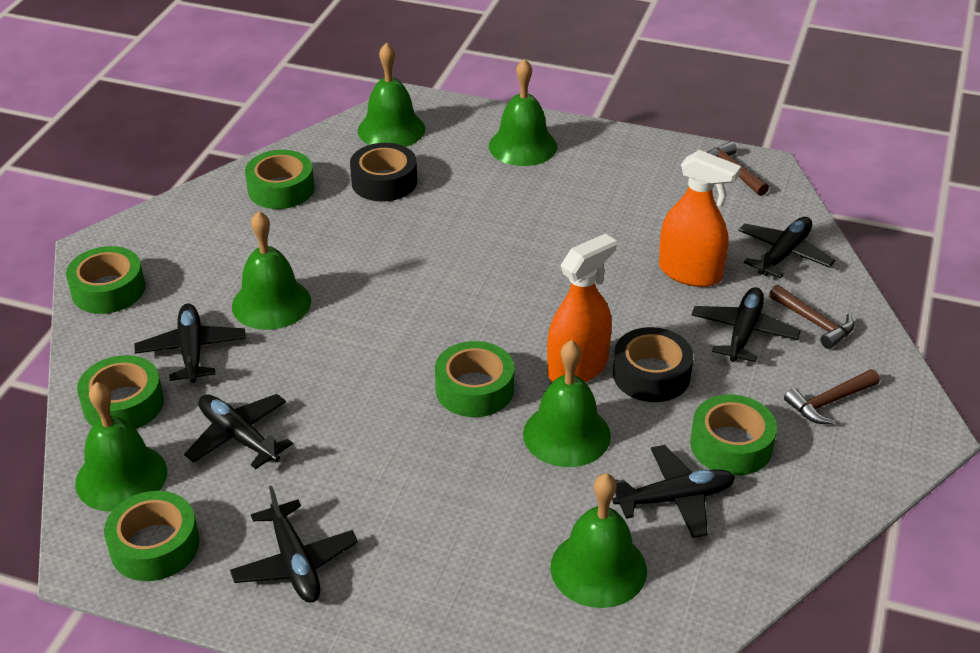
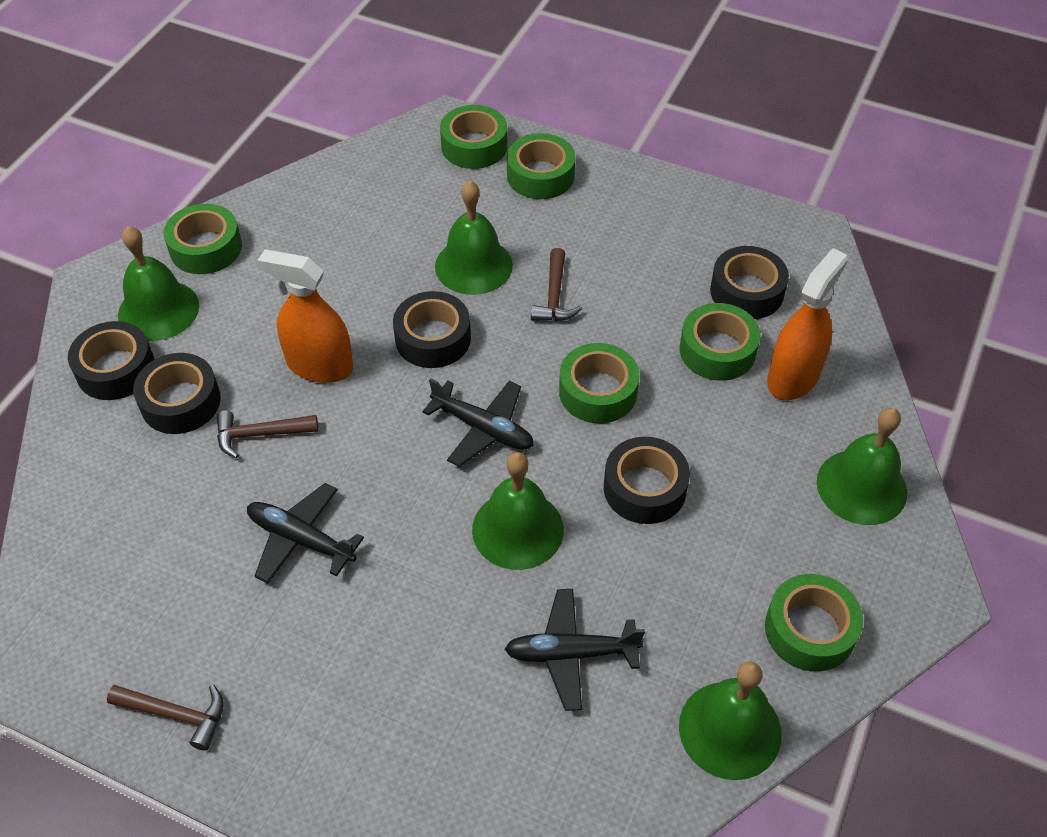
black plane: 6 -> 3
black tape: 2 -> 5
green bell: 6 -> 5

